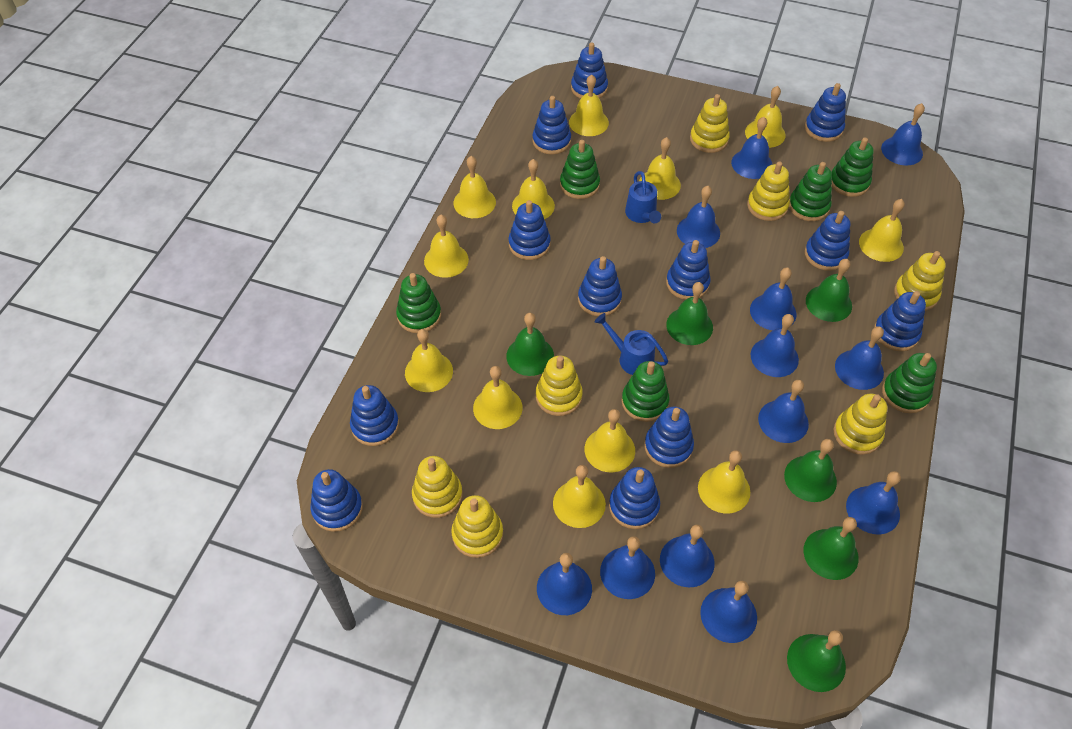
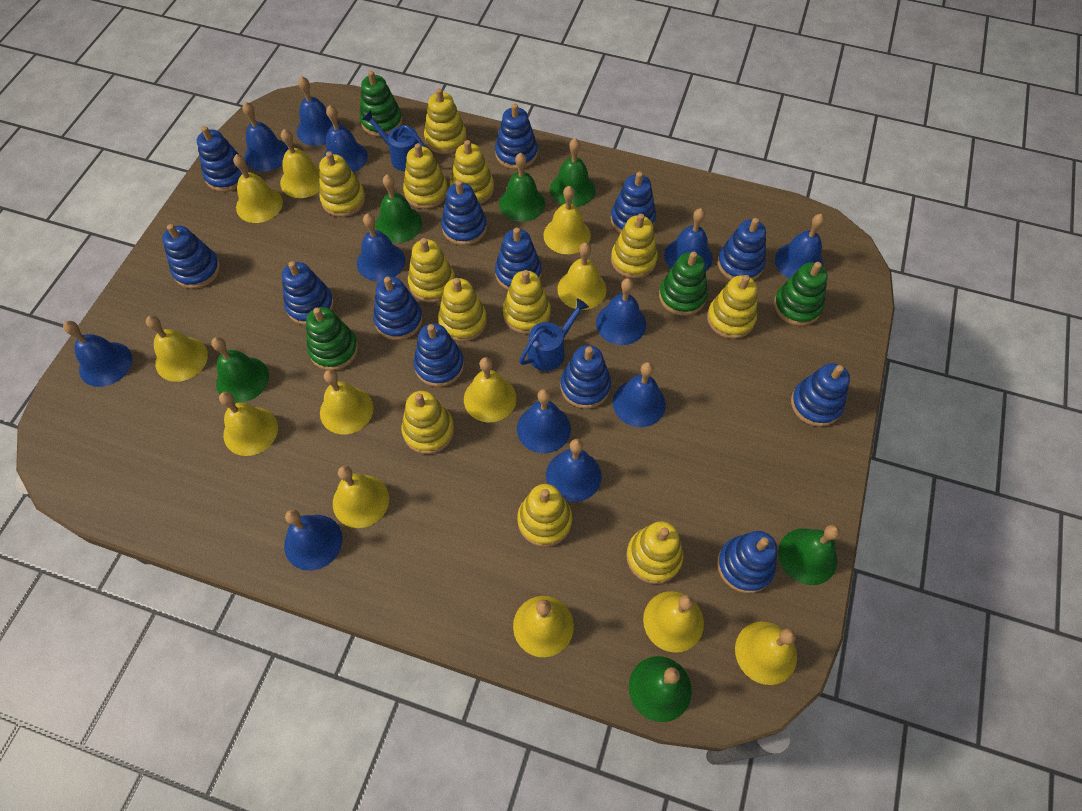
blue stacking toy: 12 -> 13
green stacking toy: 6 -> 4
yellow stacking toy: 7 -> 12

